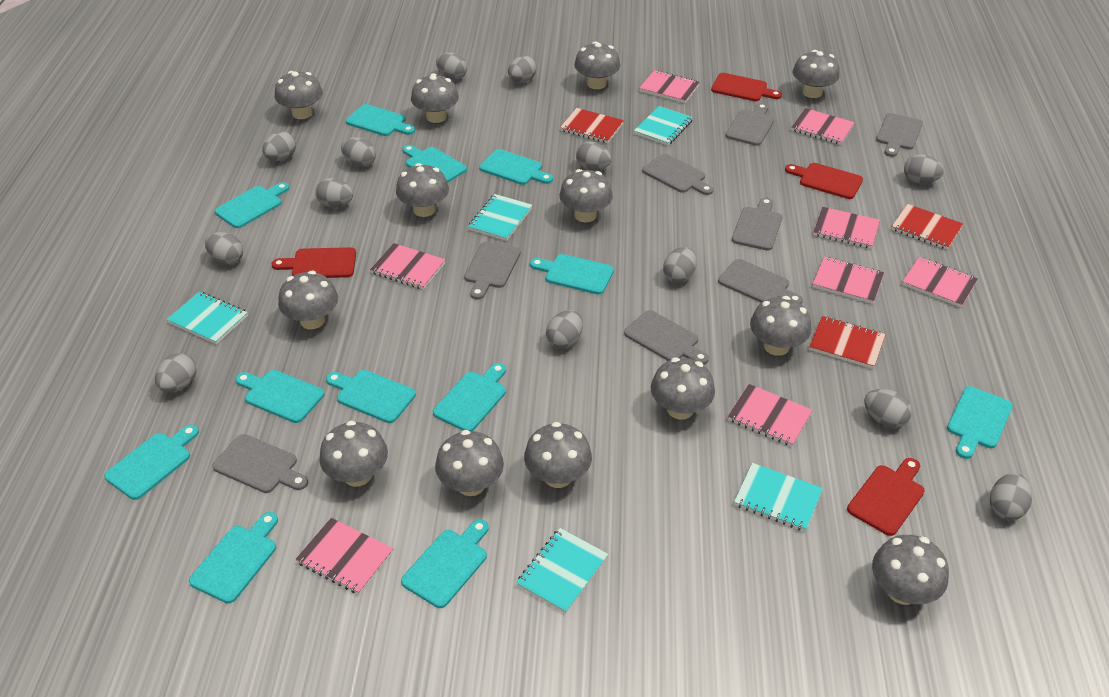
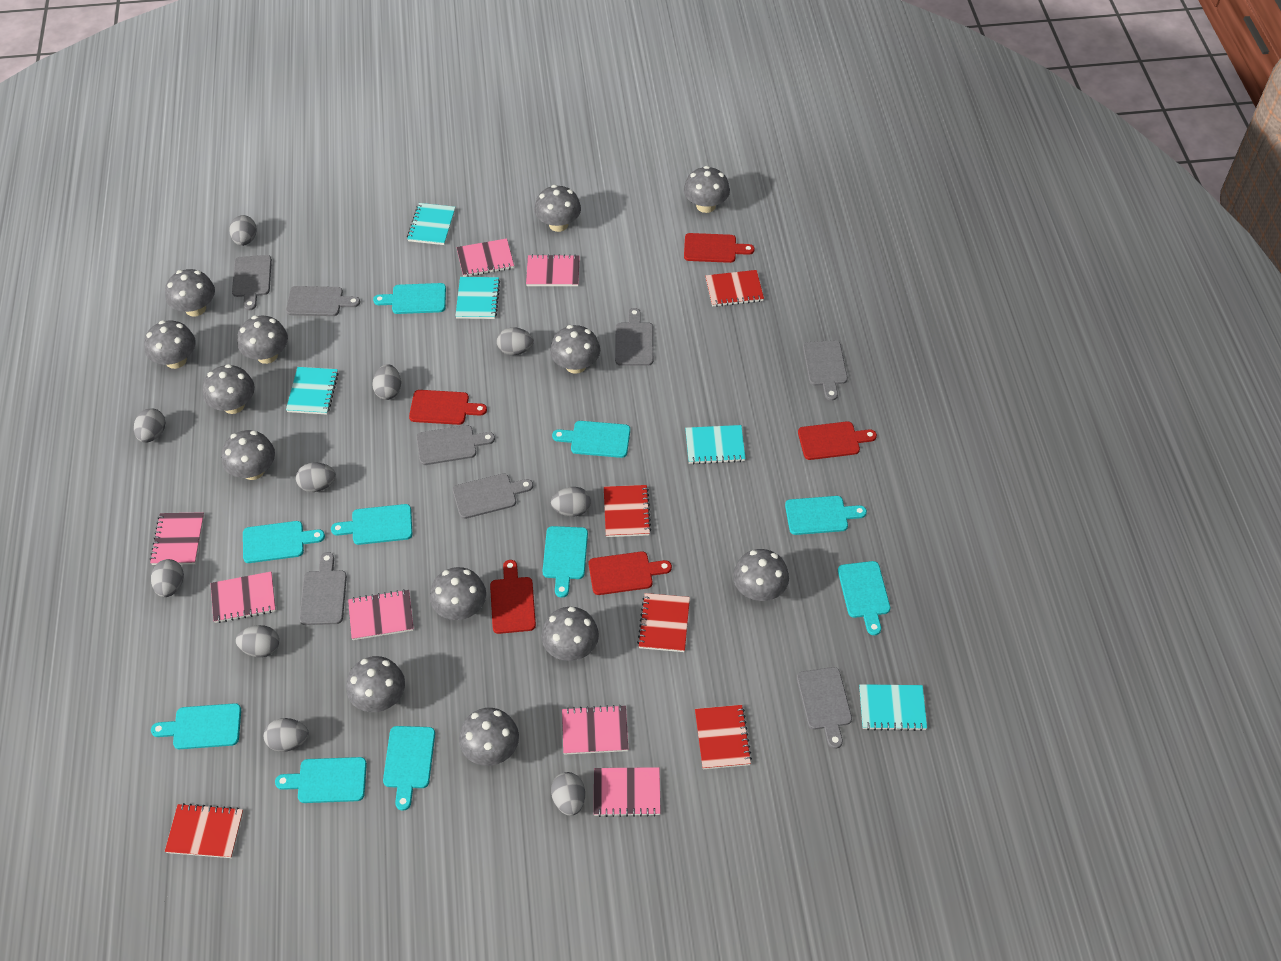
grey egg: 13 -> 10
pink notebook: 8 -> 7
red cutting board: 4 -> 5
red notebook: 3 -> 5
turquoise cutting board: 12 -> 10

